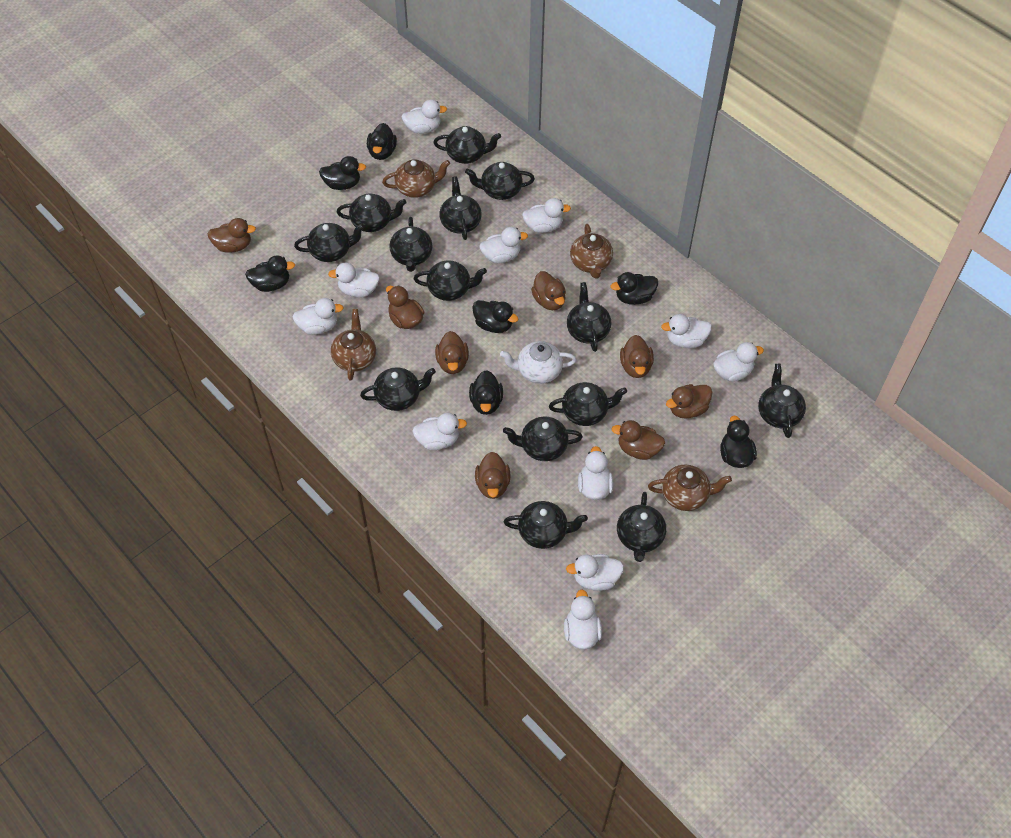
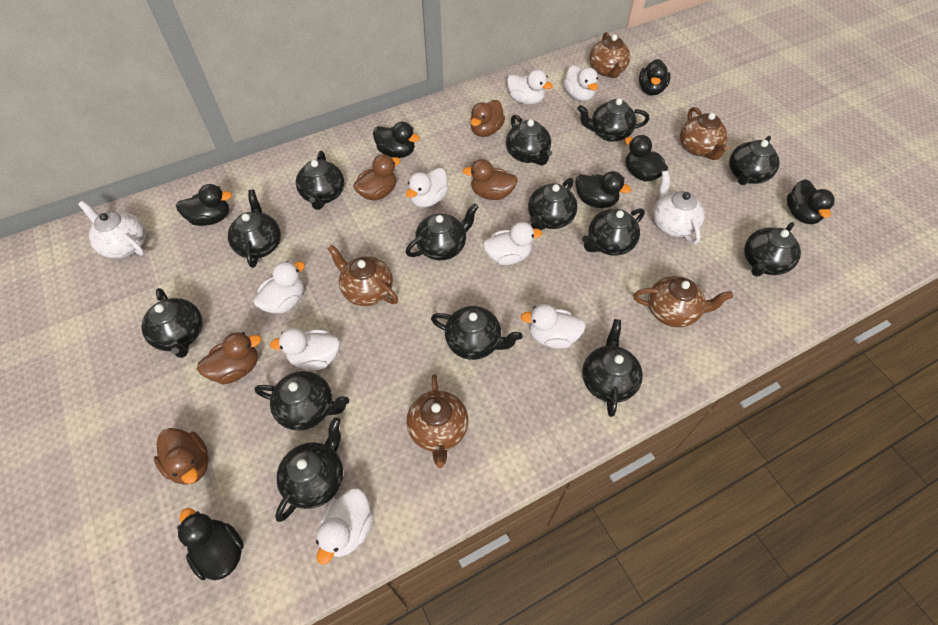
brown duck: 8 -> 5
brown teapot: 4 -> 5
white duck: 11 -> 8
white teapot: 1 -> 2

